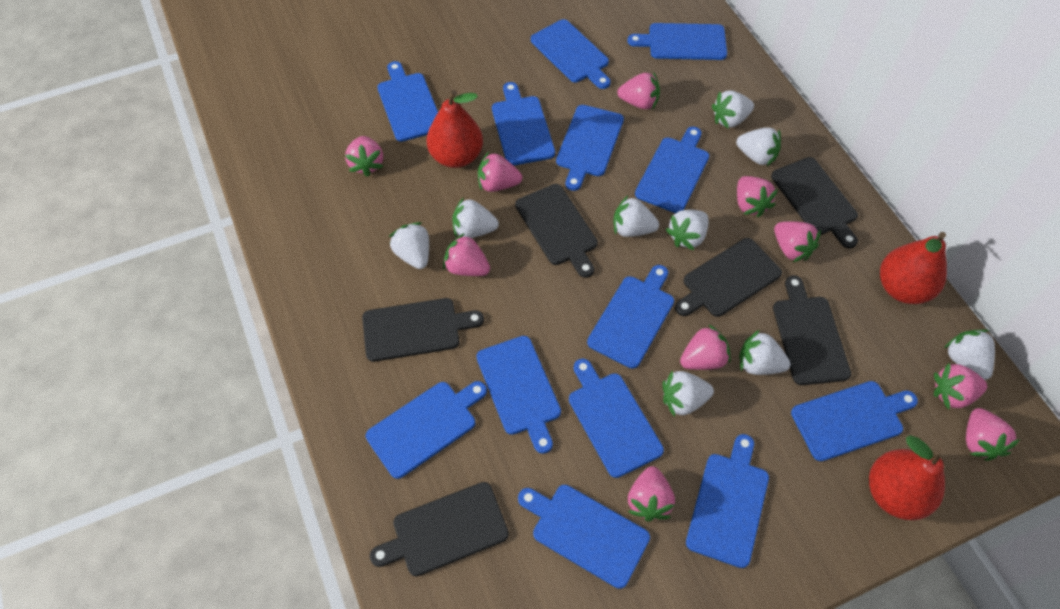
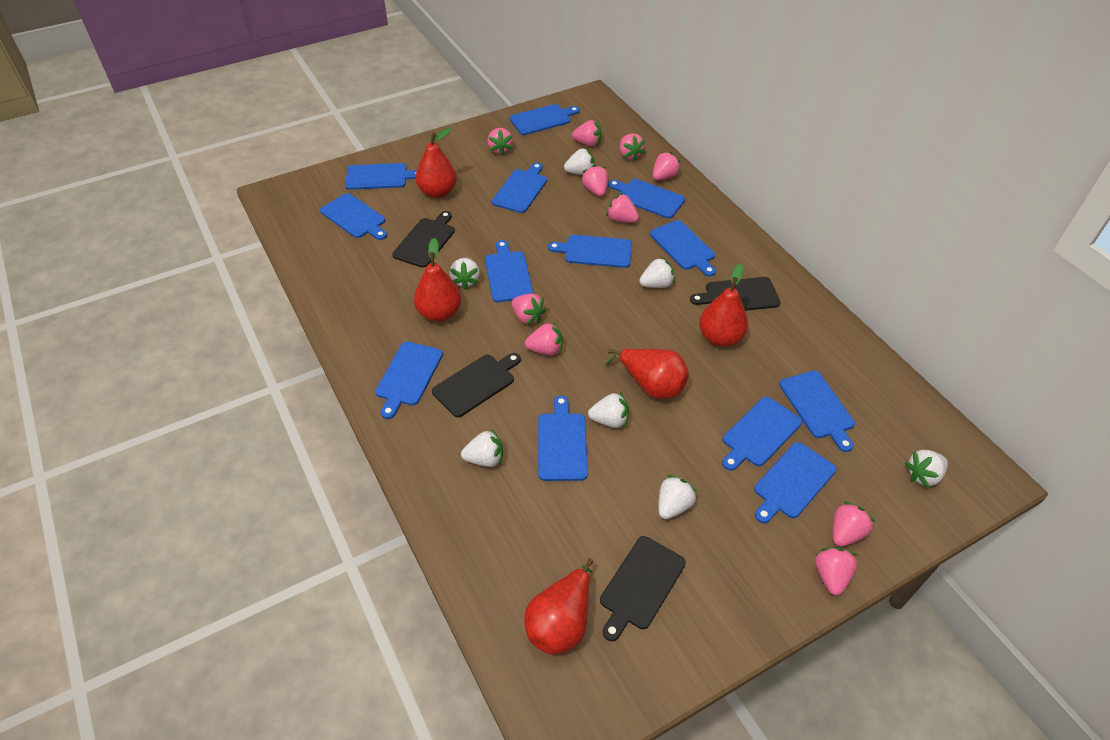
black cutting board: 6 -> 4
red pear: 3 -> 5
white strawberry: 9 -> 7

